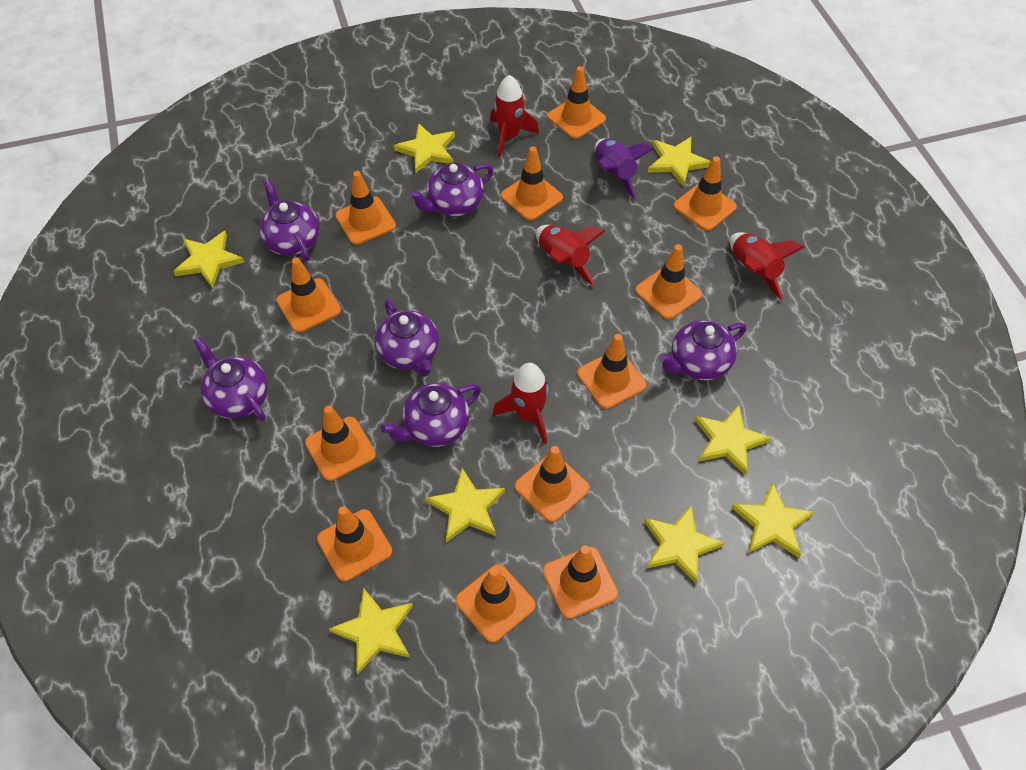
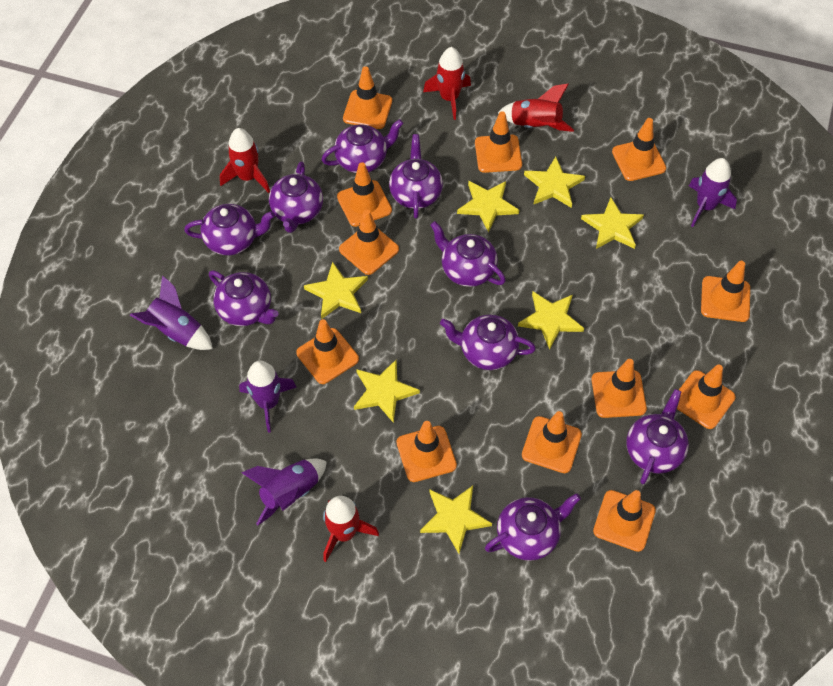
purple rocket: 1 -> 4
purple teapot: 6 -> 9
yellow star: 8 -> 7

